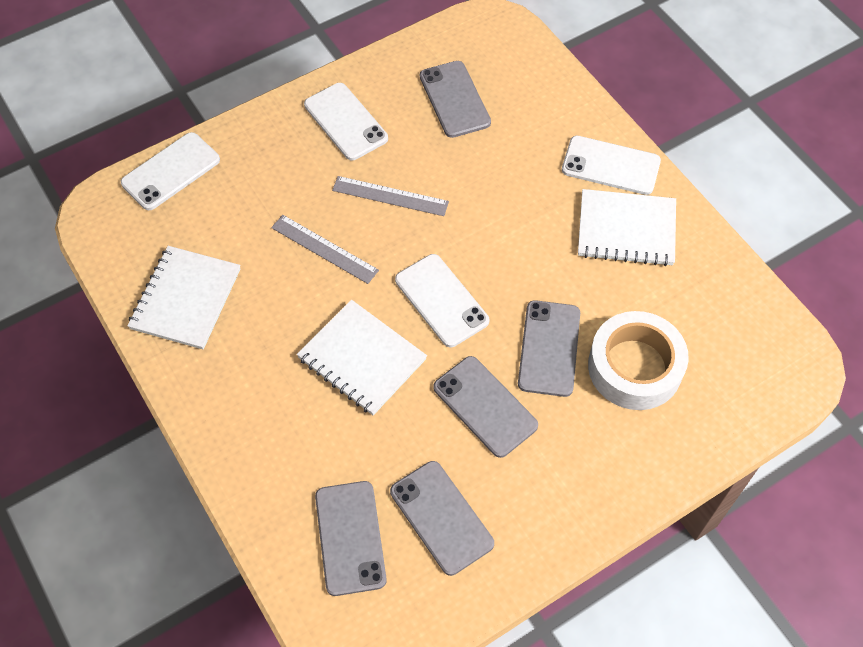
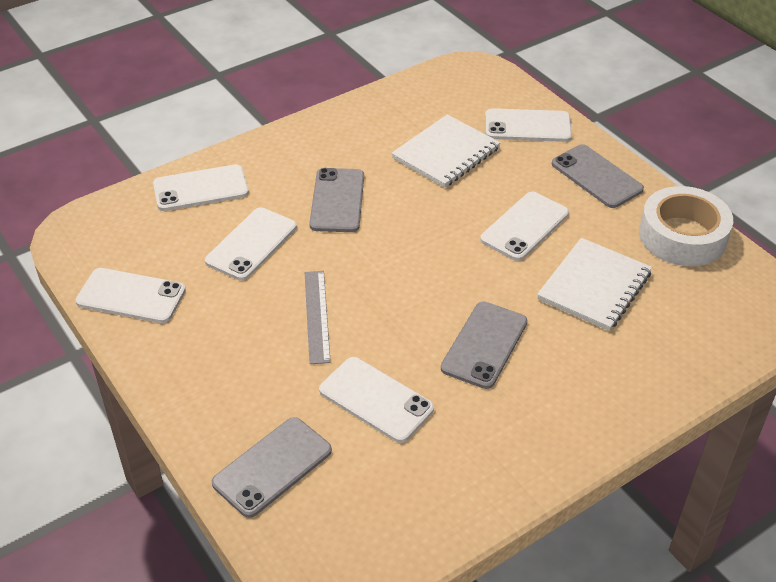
grey phone: 5 -> 4
grey ruler: 2 -> 1
white notebook: 3 -> 2
white phone: 4 -> 6

